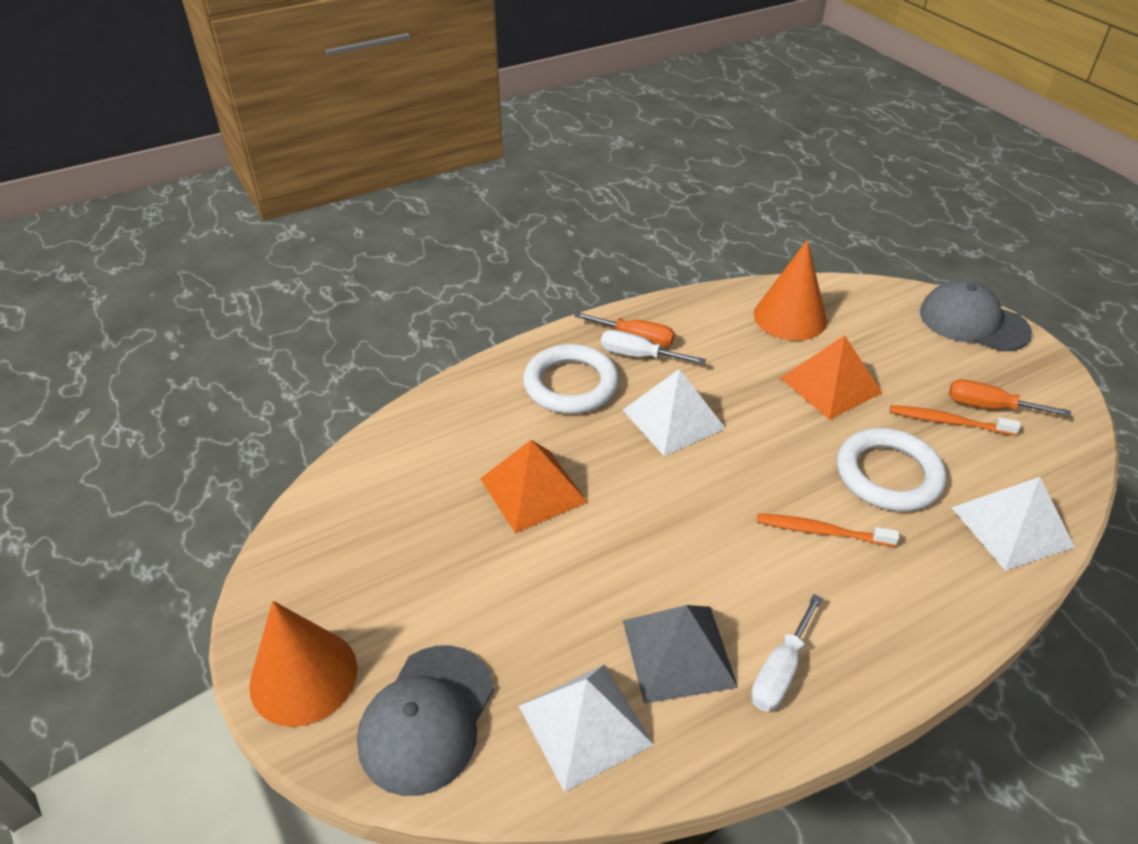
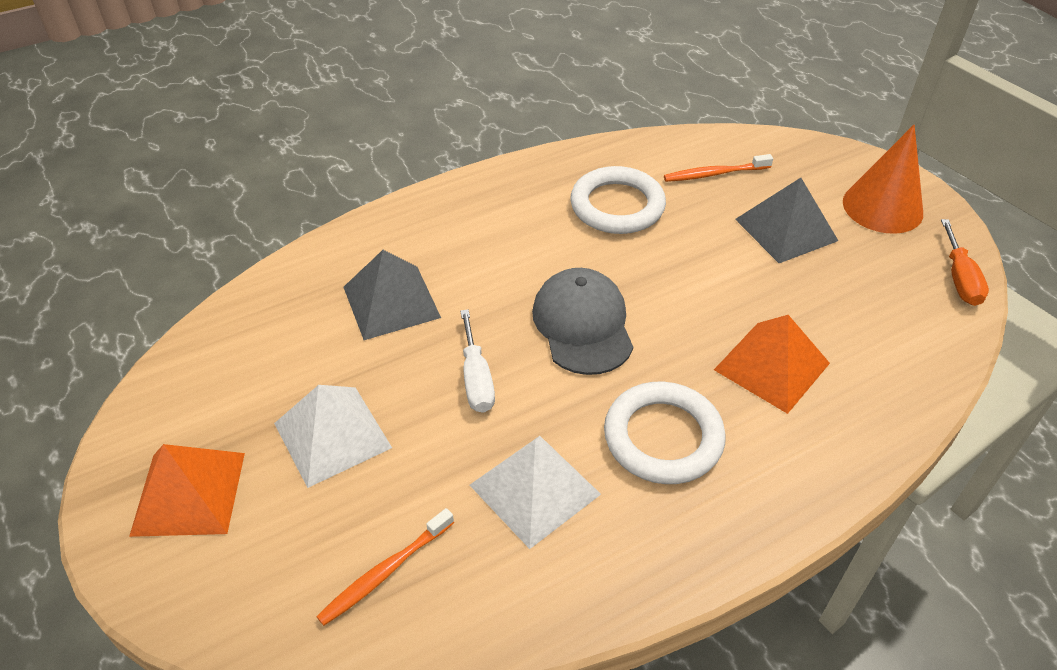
grey cap: 2 -> 1
grey pyramid: 1 -> 2
orange cone: 2 -> 1
orange screwdriver: 2 -> 1
white pyramid: 3 -> 2
white screwdriver: 2 -> 1

